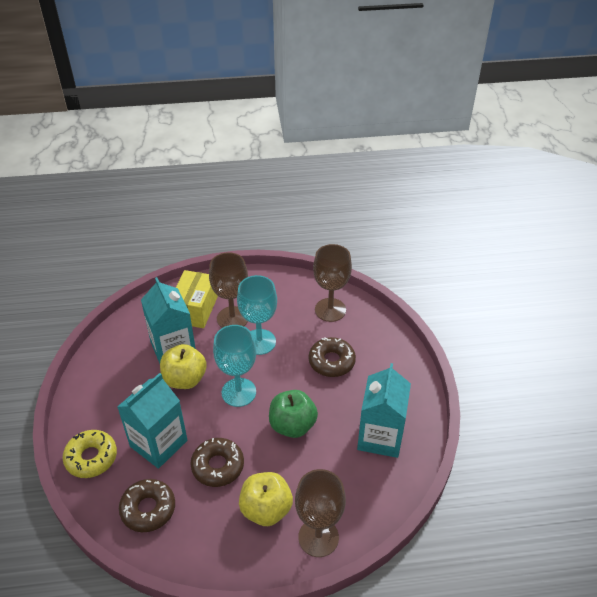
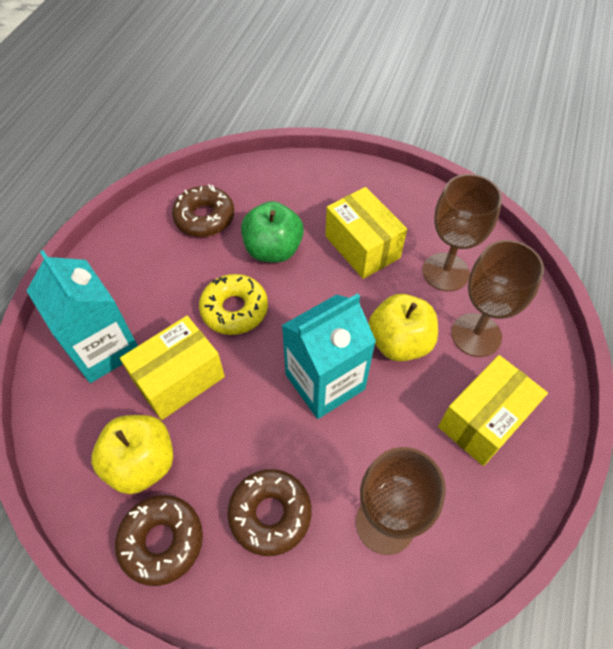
turquoise carton: 3 -> 2
turquoise goblet: 2 -> 0
yellow box: 1 -> 3

